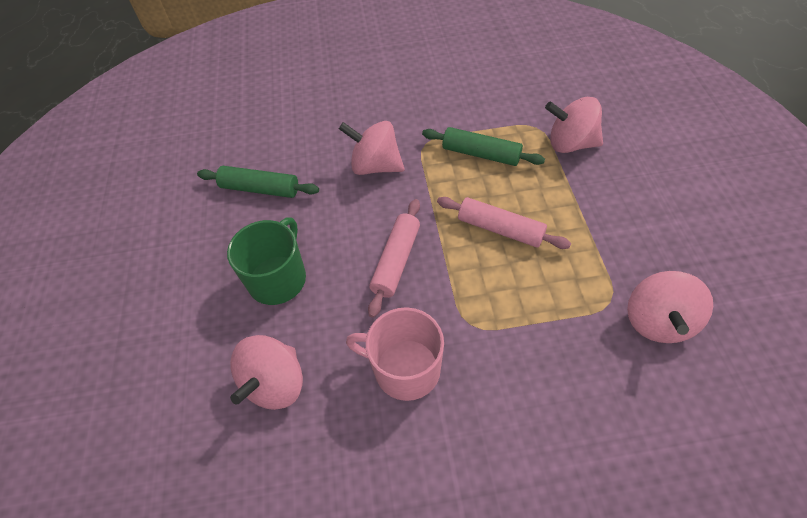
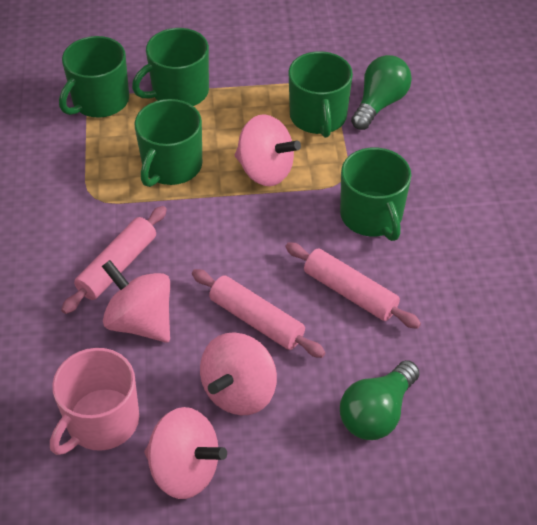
green light bulb: 0 -> 2
green mug: 1 -> 5
green rolling pin: 2 -> 0
pink rolling pin: 2 -> 3

